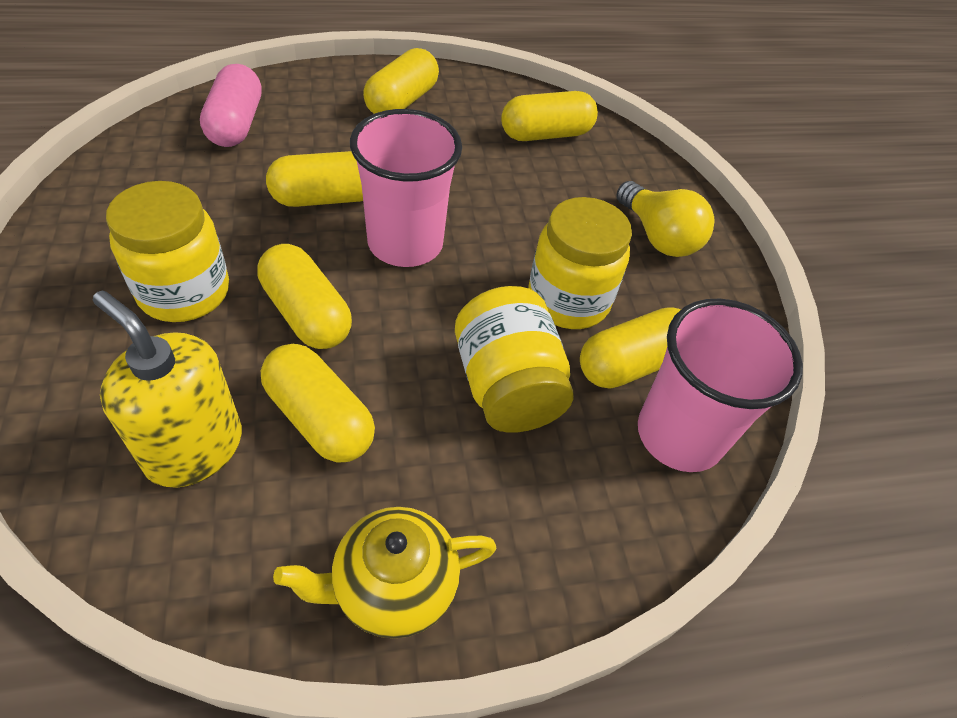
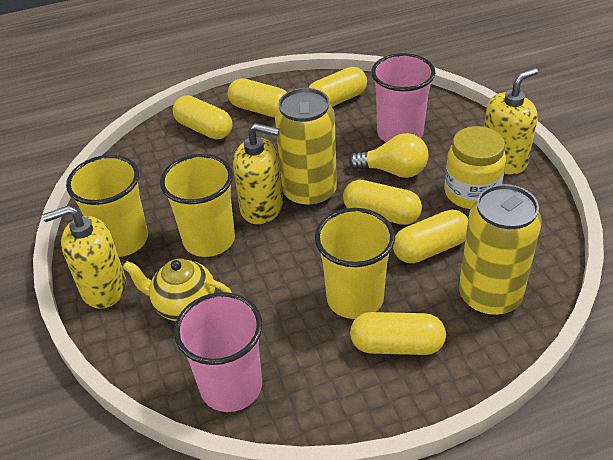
pink capsule: 1 -> 0
yellow can: 0 -> 2
yellow cup: 0 -> 3
yellow jar: 3 -> 1
yellow soap dispenser: 1 -> 3

